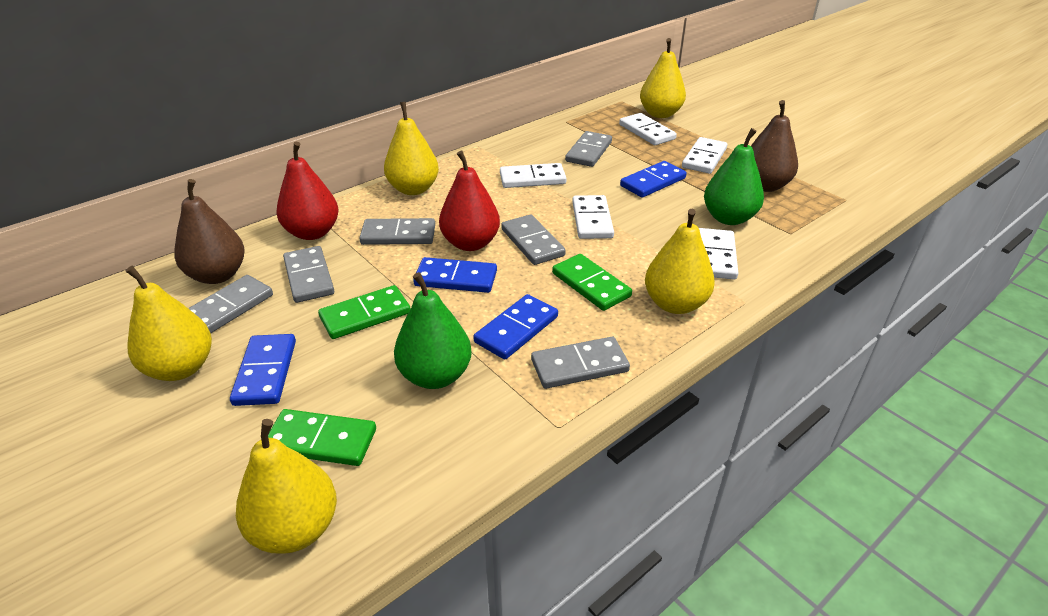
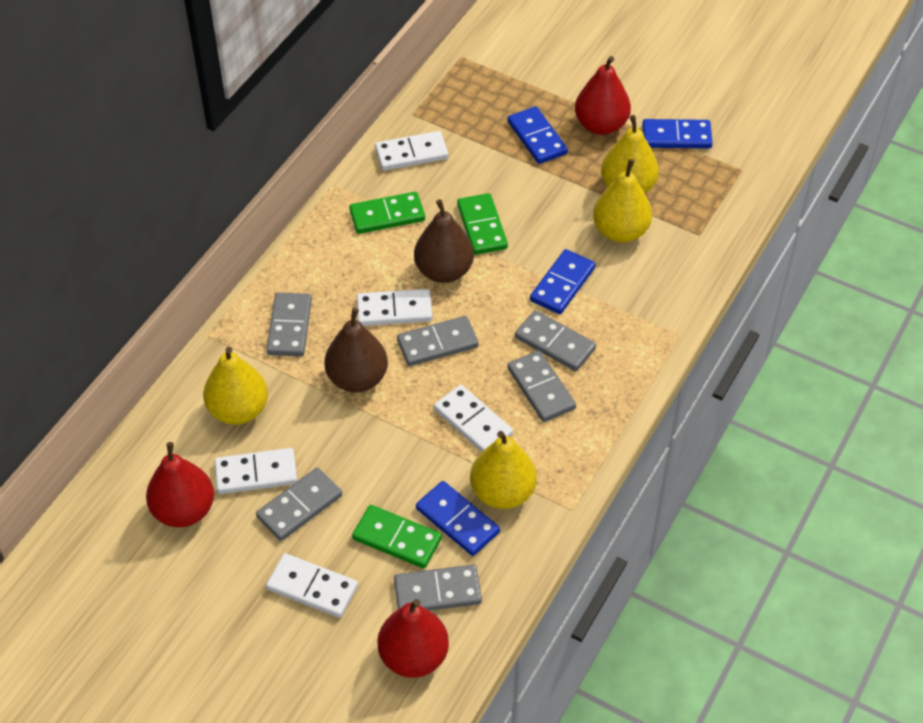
green pear: 2 -> 0
red pear: 2 -> 3
yellow pear: 5 -> 4

